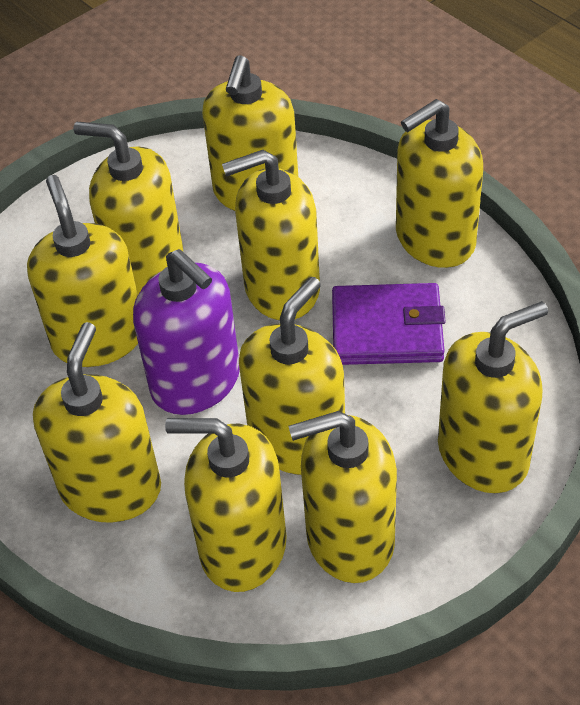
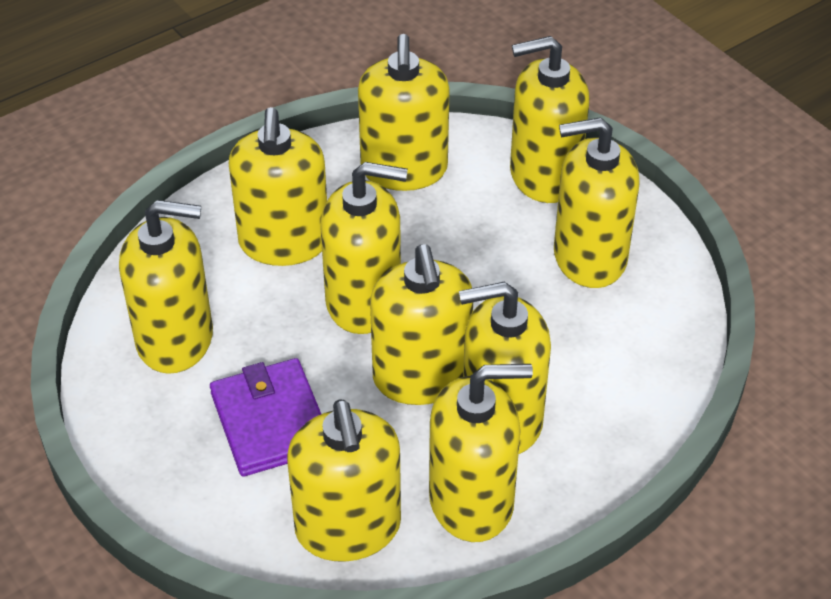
purple soap dispenser: 1 -> 0

